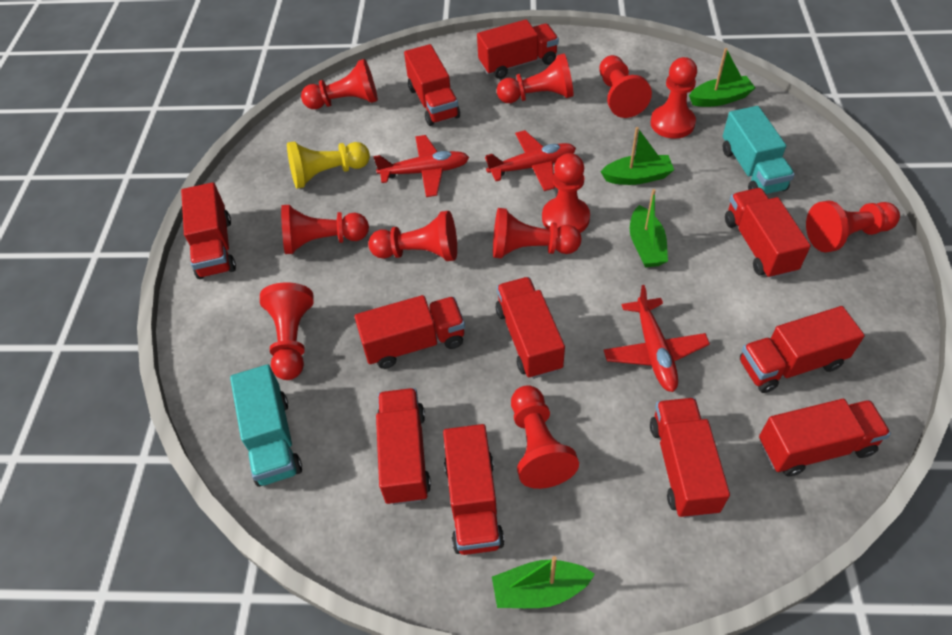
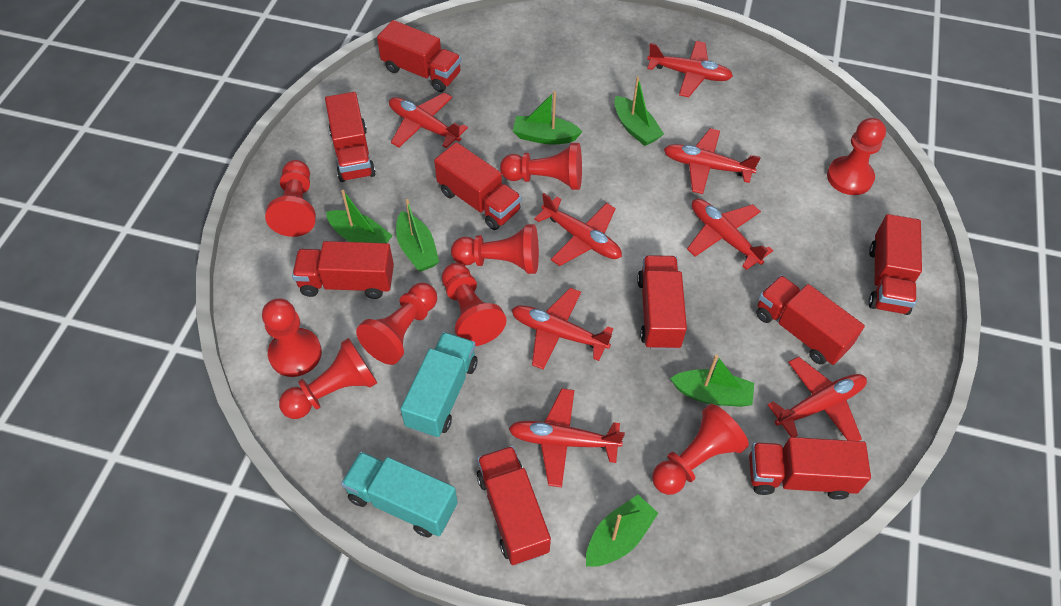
green boat: 4 -> 6
red pawn: 11 -> 9
red plane: 3 -> 8
red truck: 11 -> 9
yellow pawn: 1 -> 0

